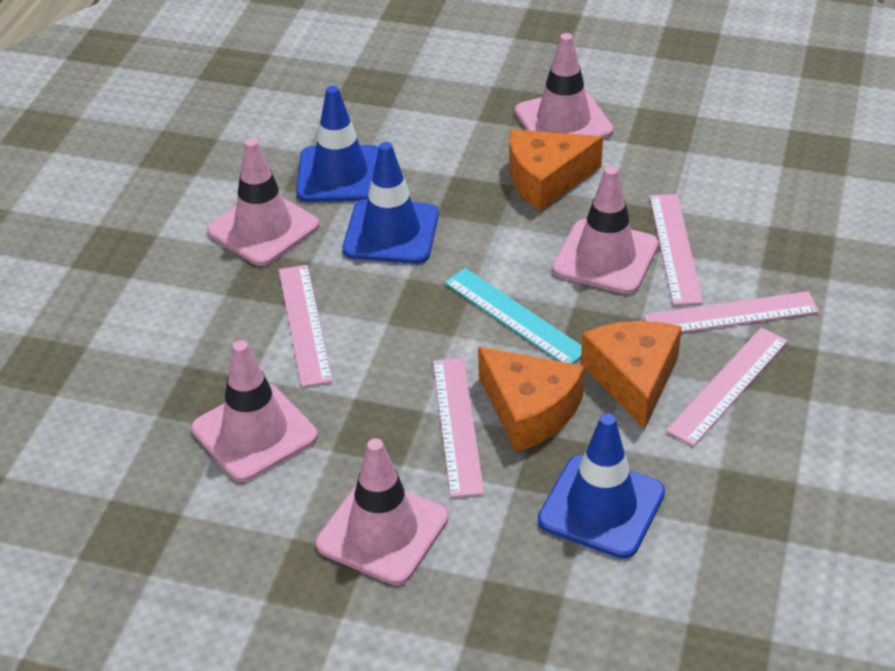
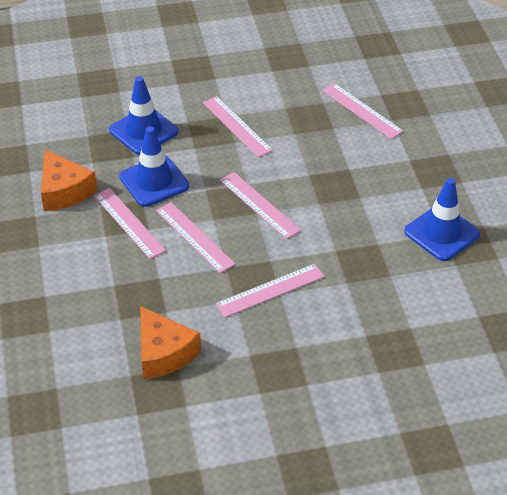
orange cheese: 3 -> 2
pink ruler: 5 -> 6
pink traffic cone: 5 -> 0
turquoise ruler: 1 -> 0

